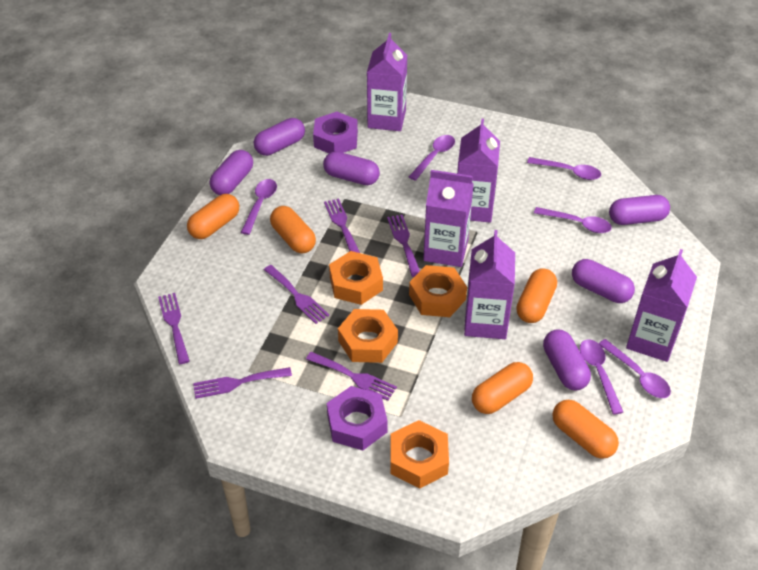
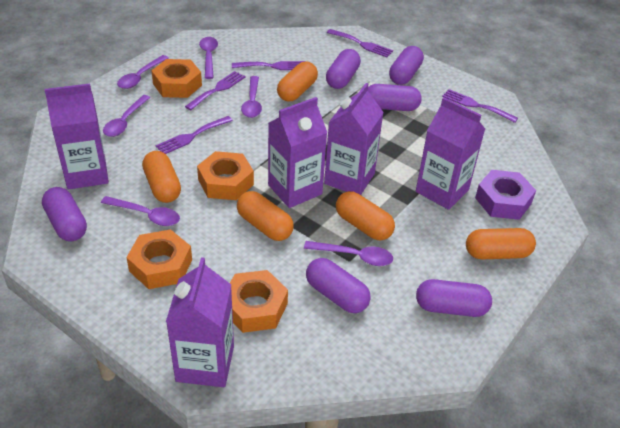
purple fork: 6 -> 5
purple nut: 2 -> 1

